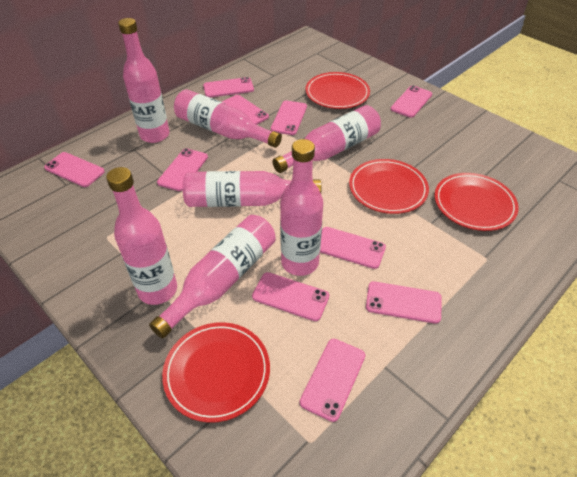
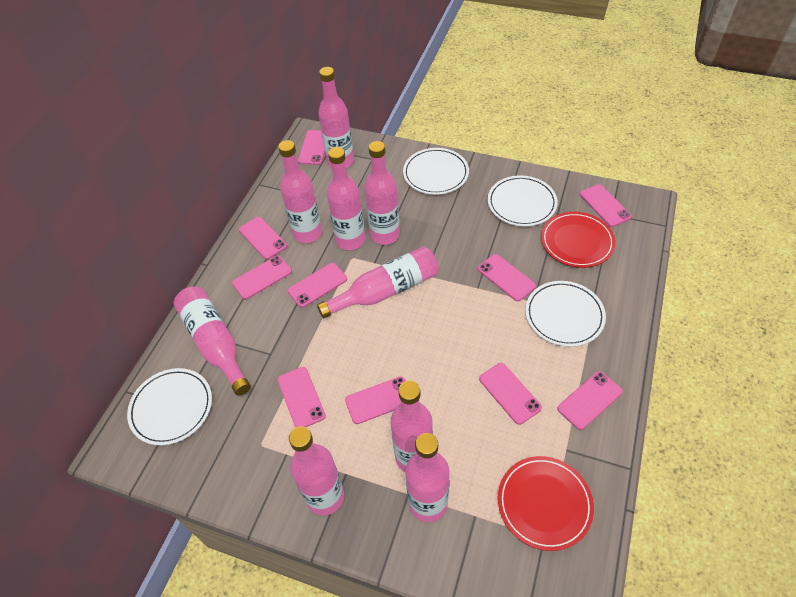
pink bottle: 7 -> 9
red plate: 4 -> 2
white plate: 0 -> 4

